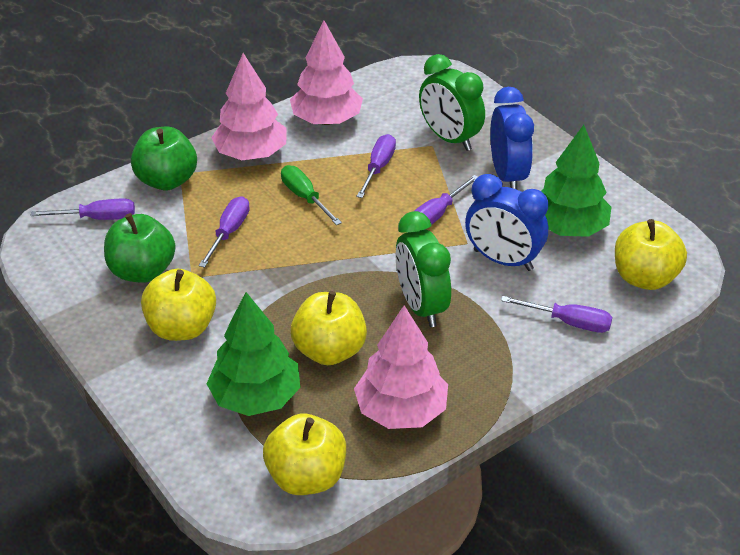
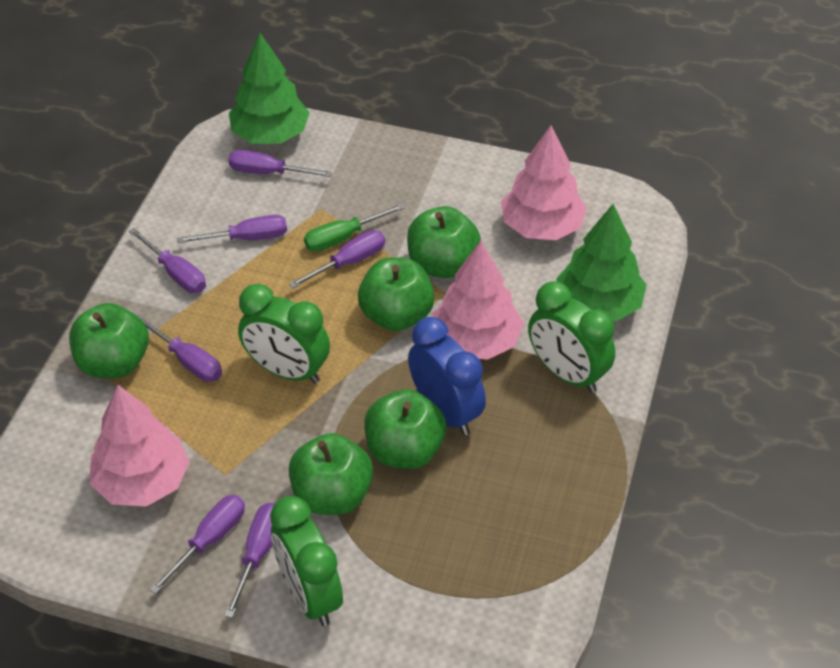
blue clock: 2 -> 1
green apple: 2 -> 5
green clock: 2 -> 3
purple screwdriver: 5 -> 7
yellow apple: 4 -> 0

